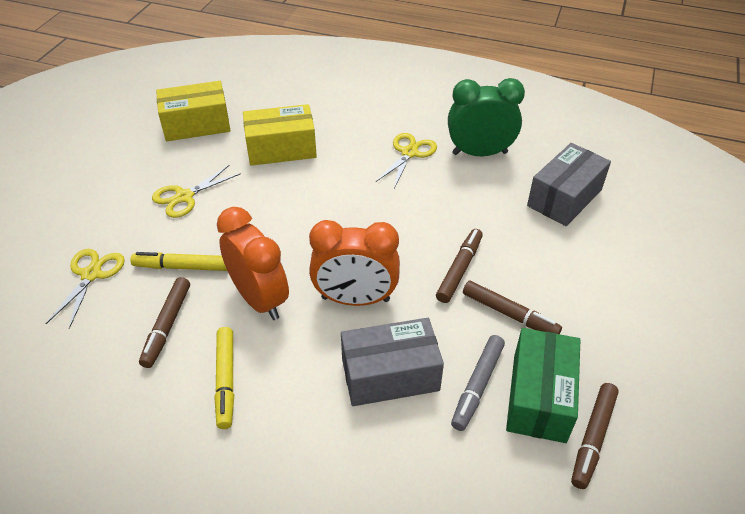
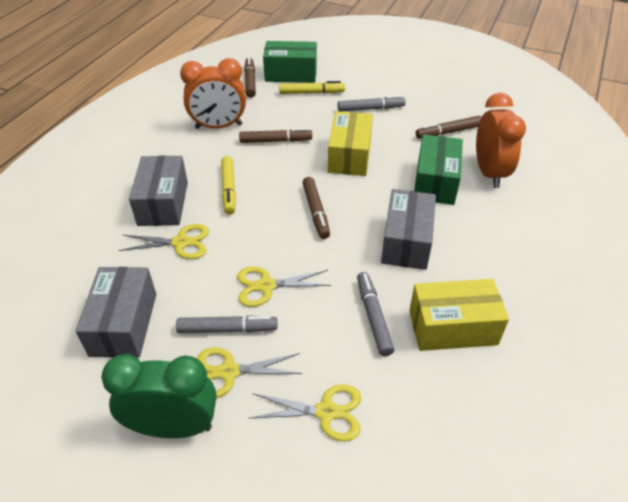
green box: 1 -> 2
grey box: 2 -> 3
grey marker: 1 -> 3
yellow scissors: 3 -> 4

